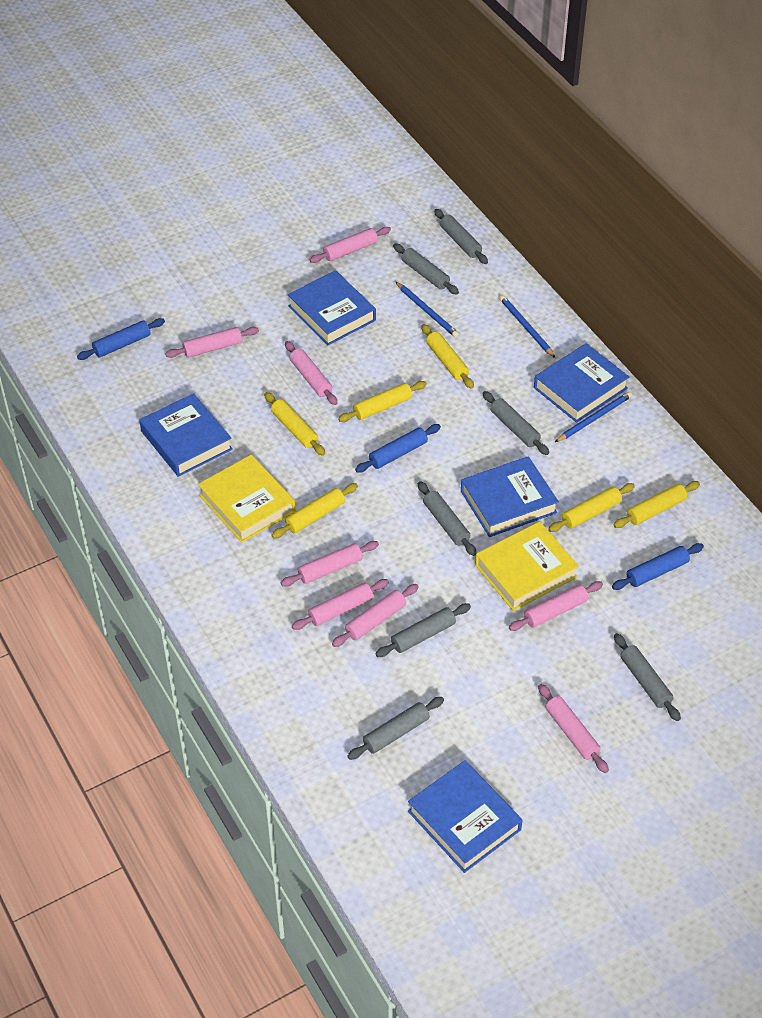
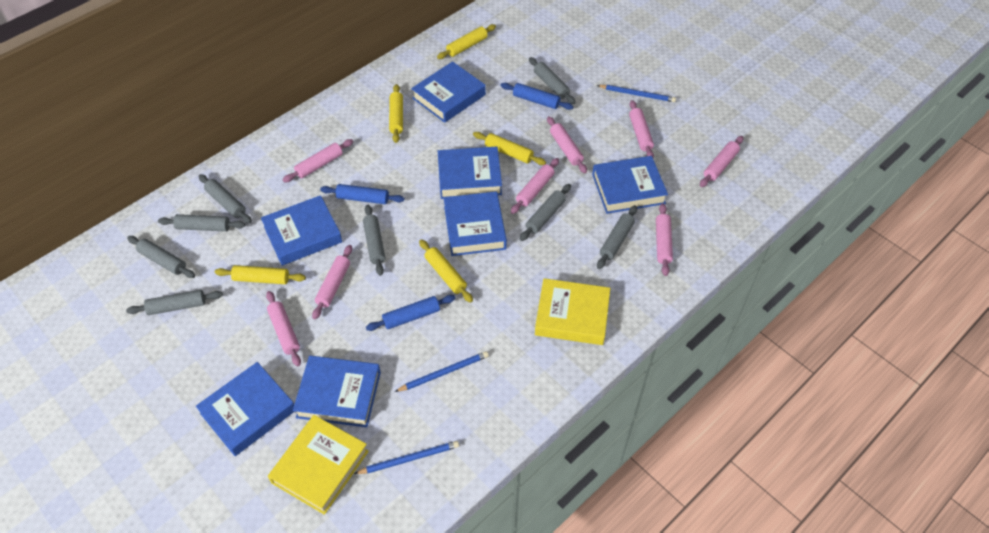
blue book: 5 -> 7
grey rolling pin: 7 -> 8
yellow rolling pin: 6 -> 5

